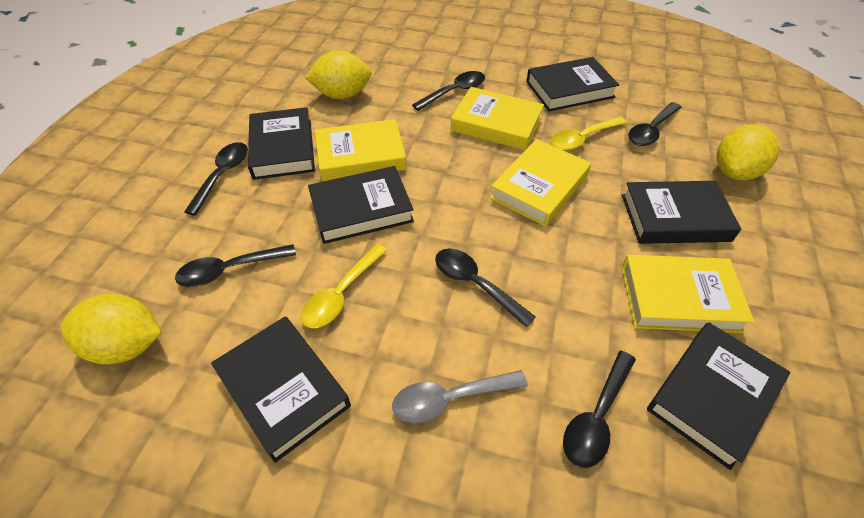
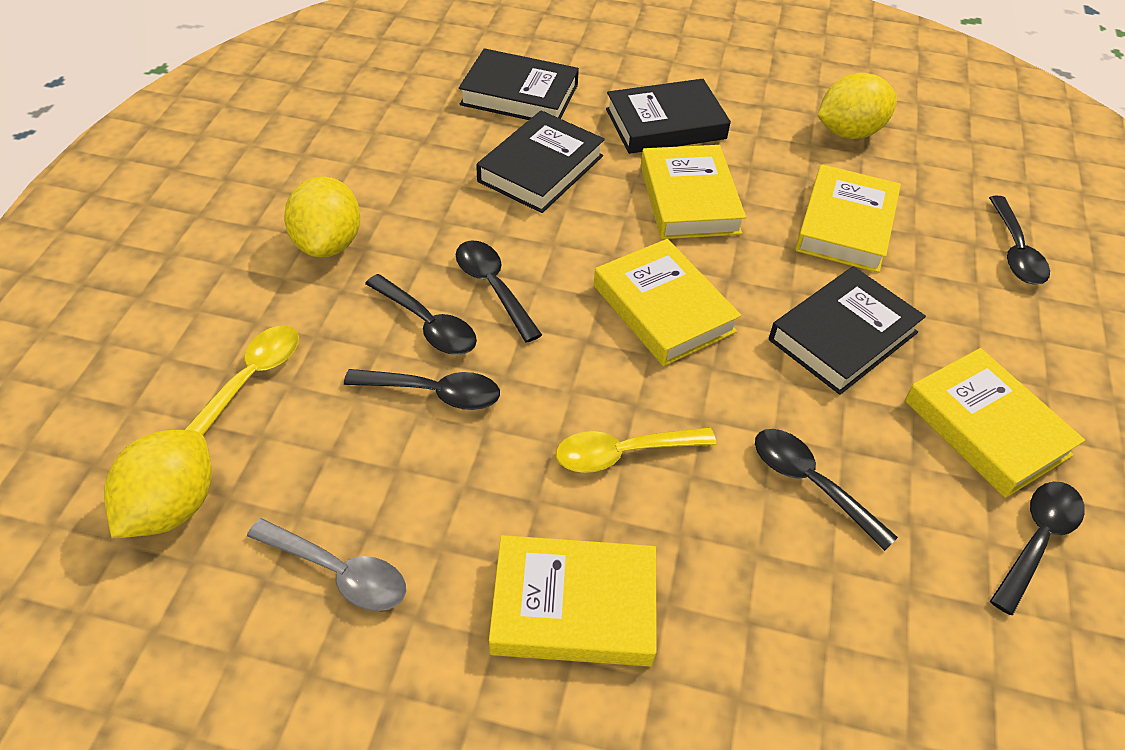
black book: 6 -> 4
yellow book: 4 -> 5

